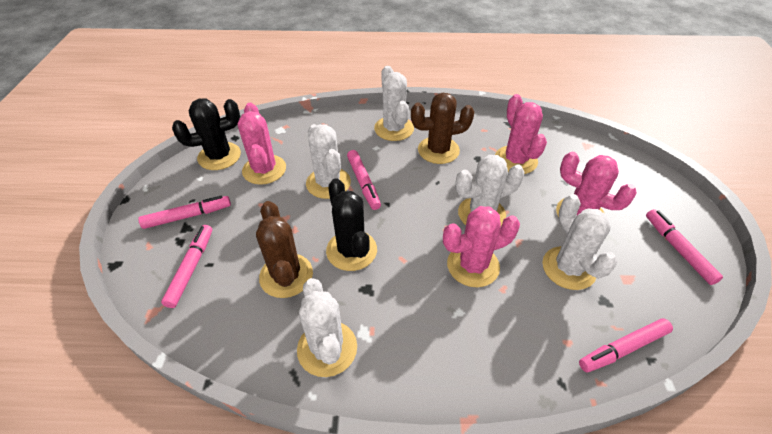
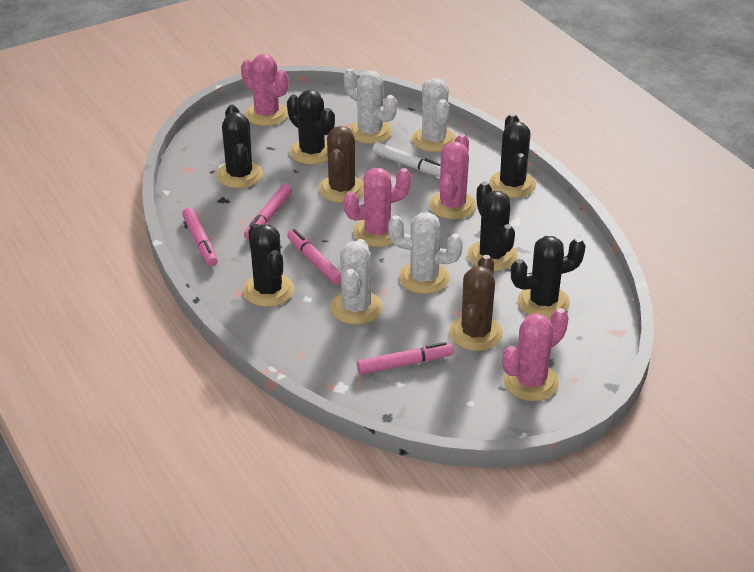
black cactus: 2 -> 6
pink marker: 5 -> 4
white cactus: 5 -> 4
white marker: 0 -> 1

